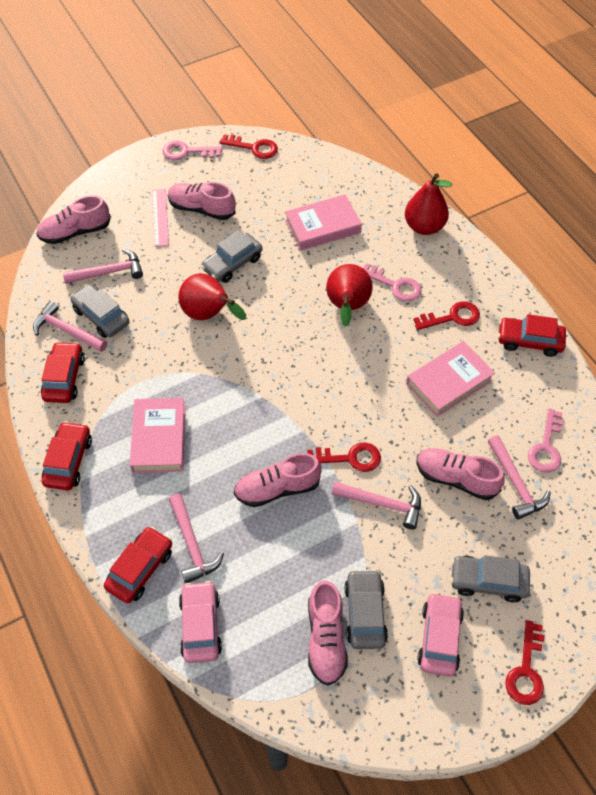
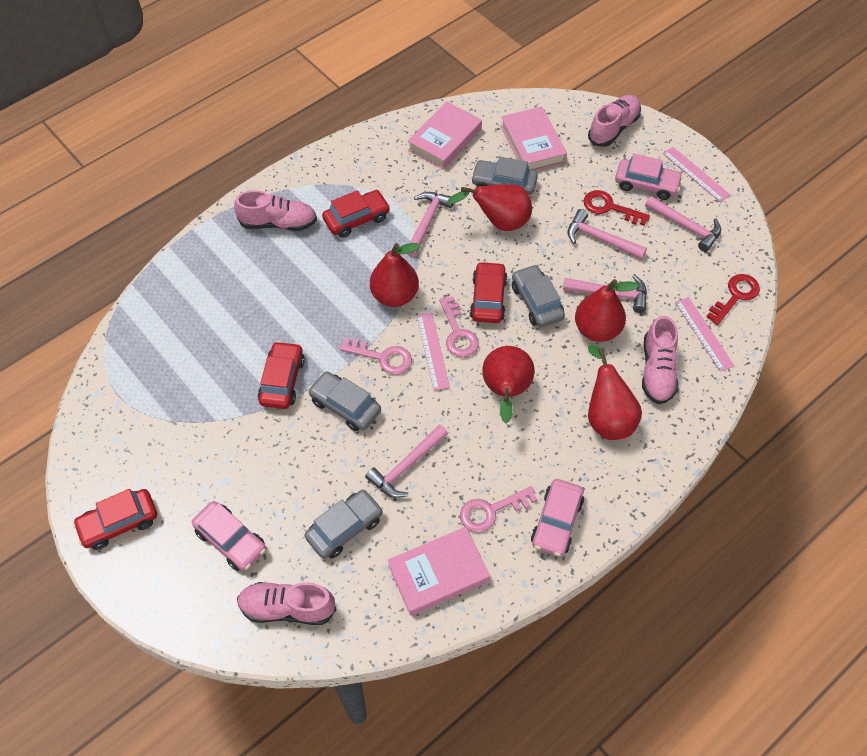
pink car: 2 -> 3
pink ruler: 1 -> 3
pink shoe: 5 -> 4
red key: 4 -> 2
red pear: 3 -> 5

